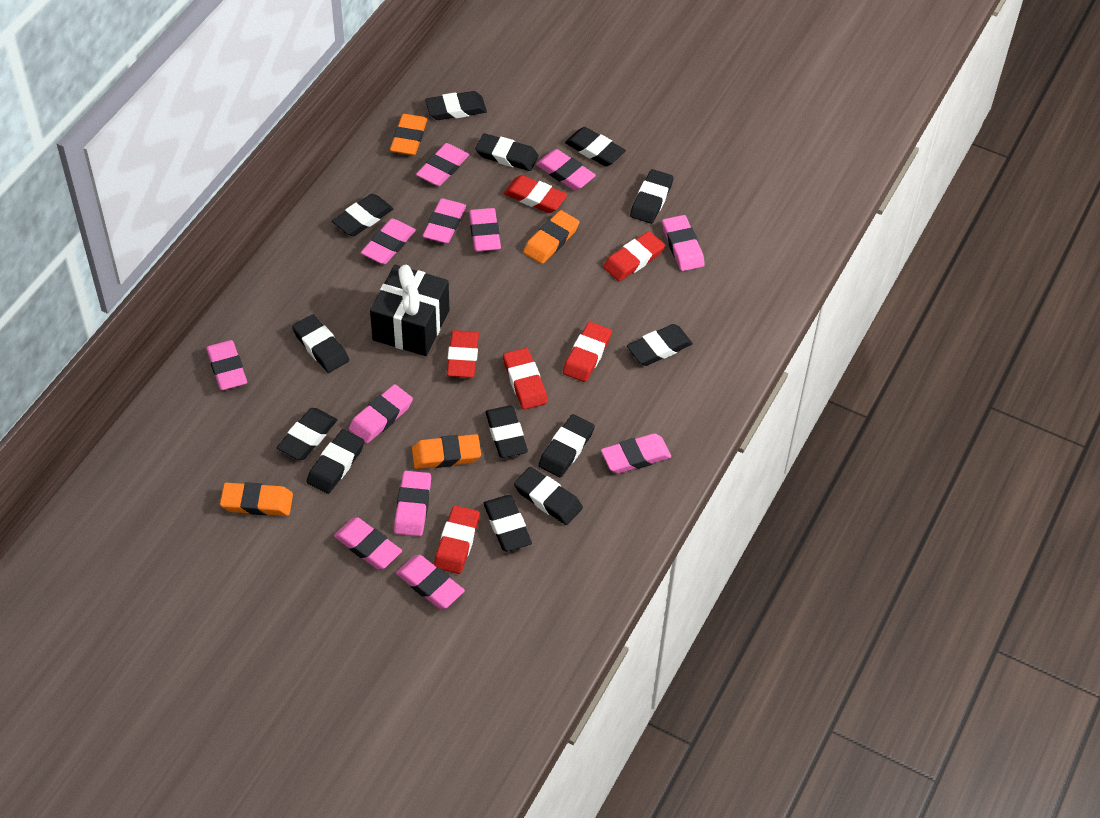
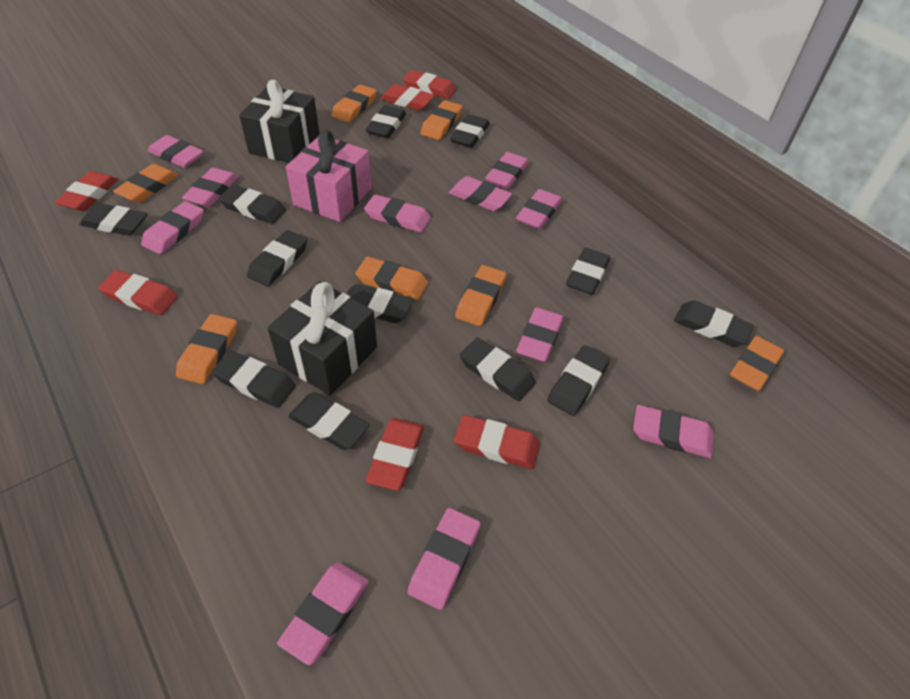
black eraser: 13 -> 12
black gift: 1 -> 2
orange eraser: 4 -> 7
pink eraser: 12 -> 11
pink gift: 0 -> 1

